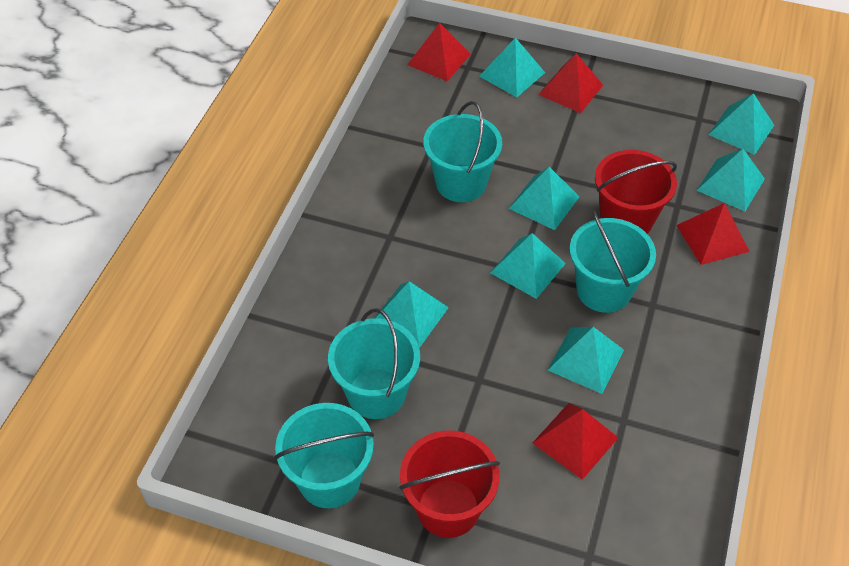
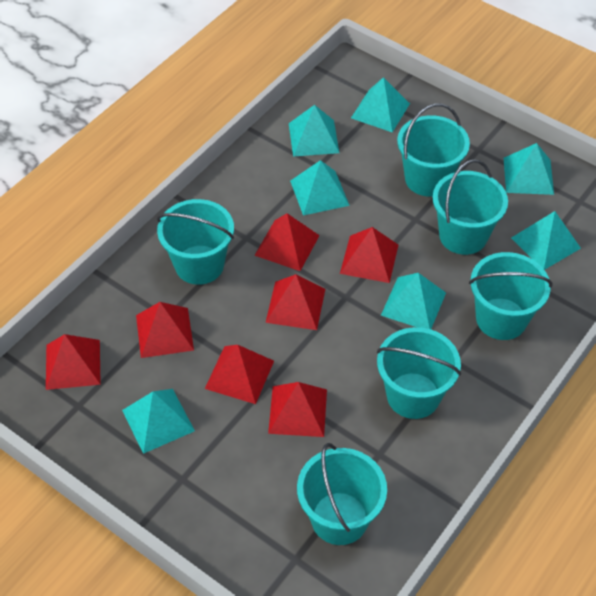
red bucket: 2 -> 0
red pyramid: 4 -> 7
turquoise bucket: 4 -> 6

